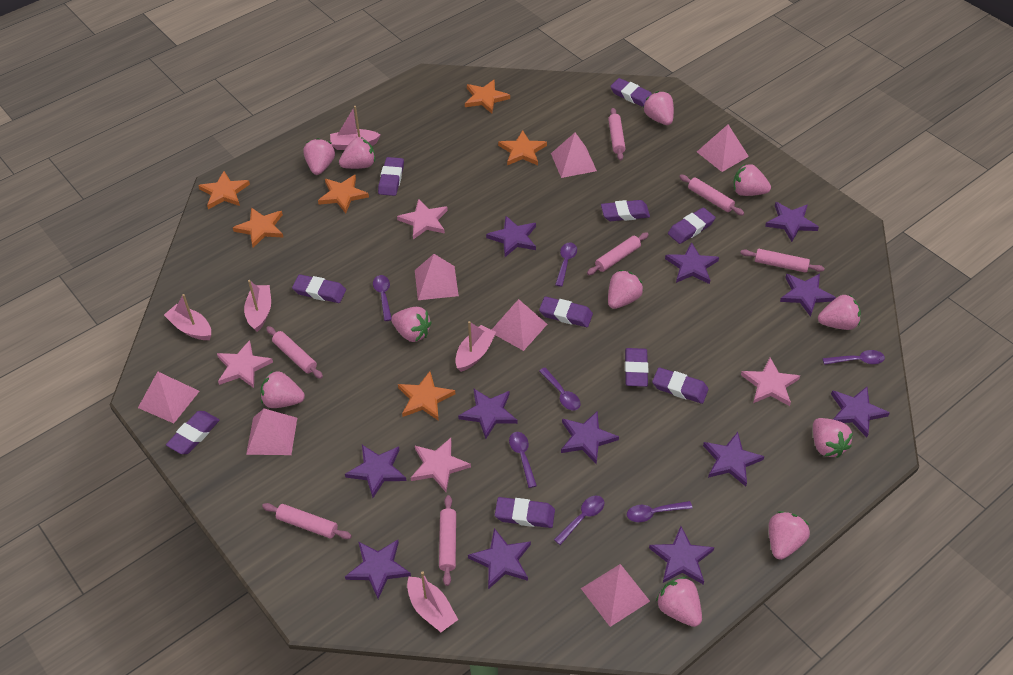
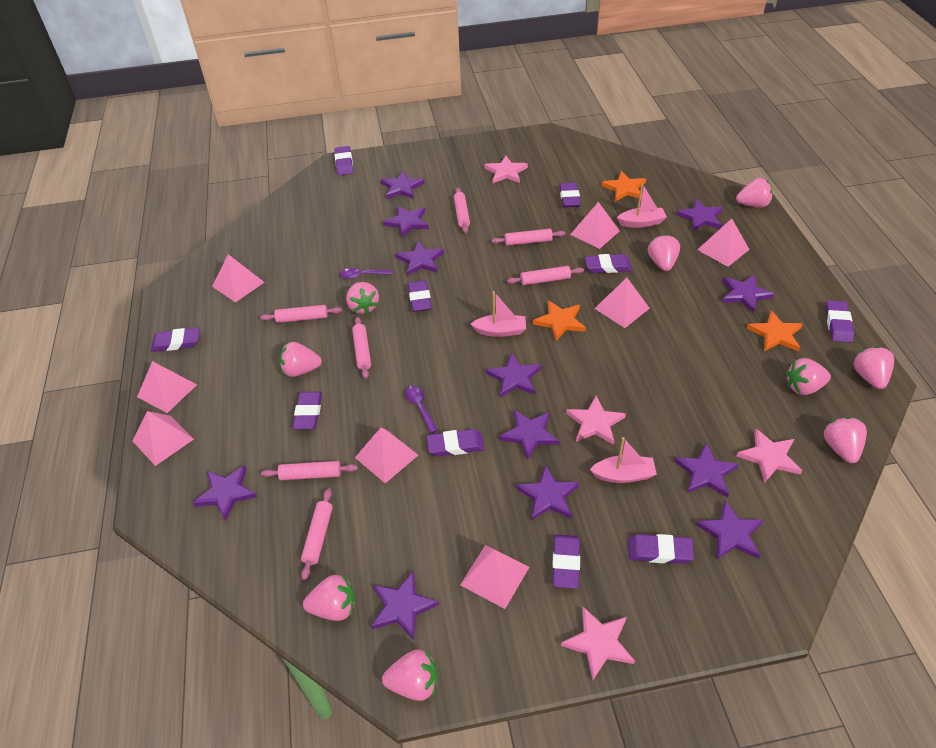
orange star: 6 -> 3
pink boat: 5 -> 3
pink pyramid: 7 -> 8
pink strawberry: 11 -> 9
purple spoon: 7 -> 2

